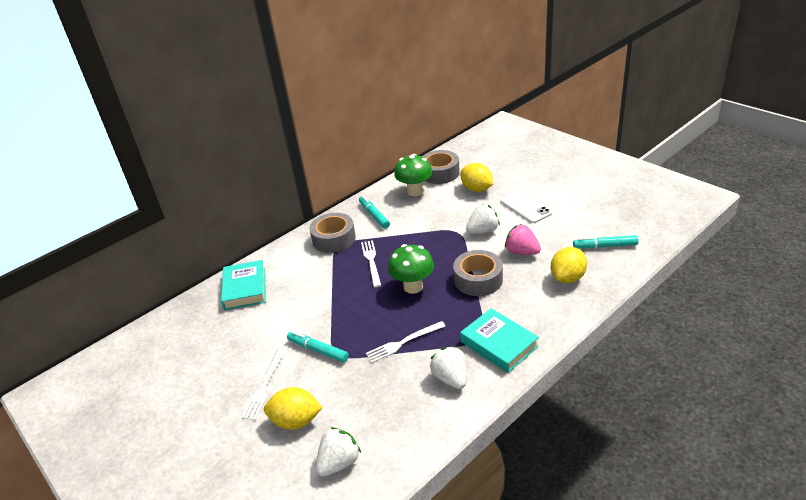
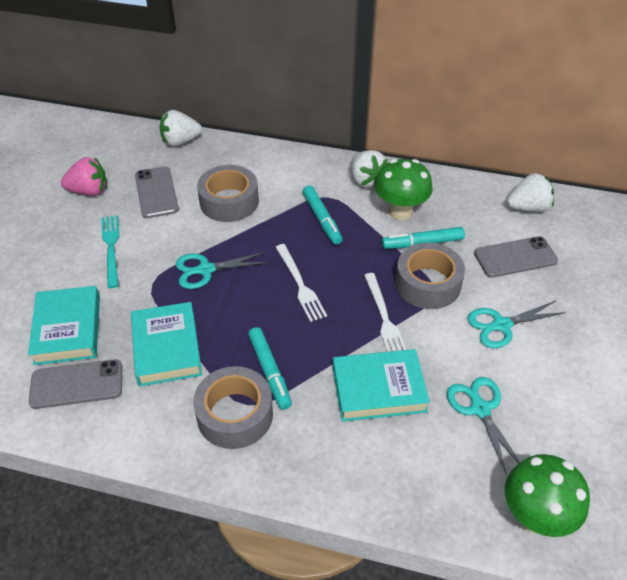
grey phone: 0 -> 3
turquoise book: 2 -> 3
turquoise fork: 0 -> 1
turquoise scissors: 0 -> 3
white fork: 3 -> 2
white phone: 1 -> 0
yellow lemon: 3 -> 0

